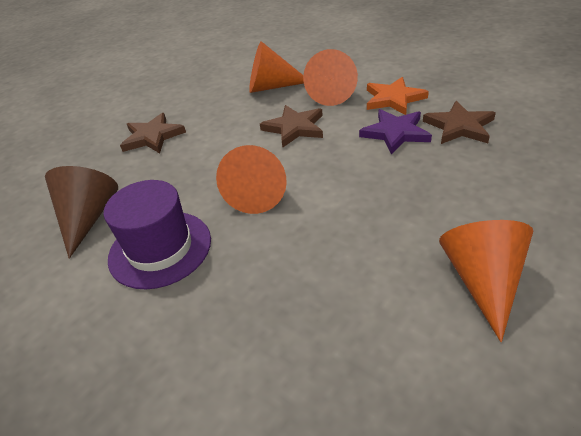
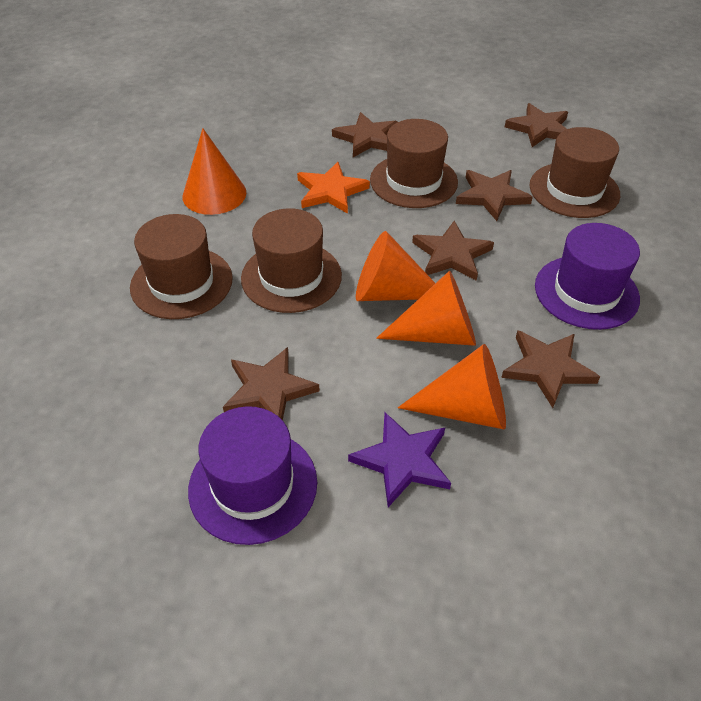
brown cone: 1 -> 0
brown hat: 0 -> 4
brown star: 3 -> 6
purple hat: 1 -> 2

